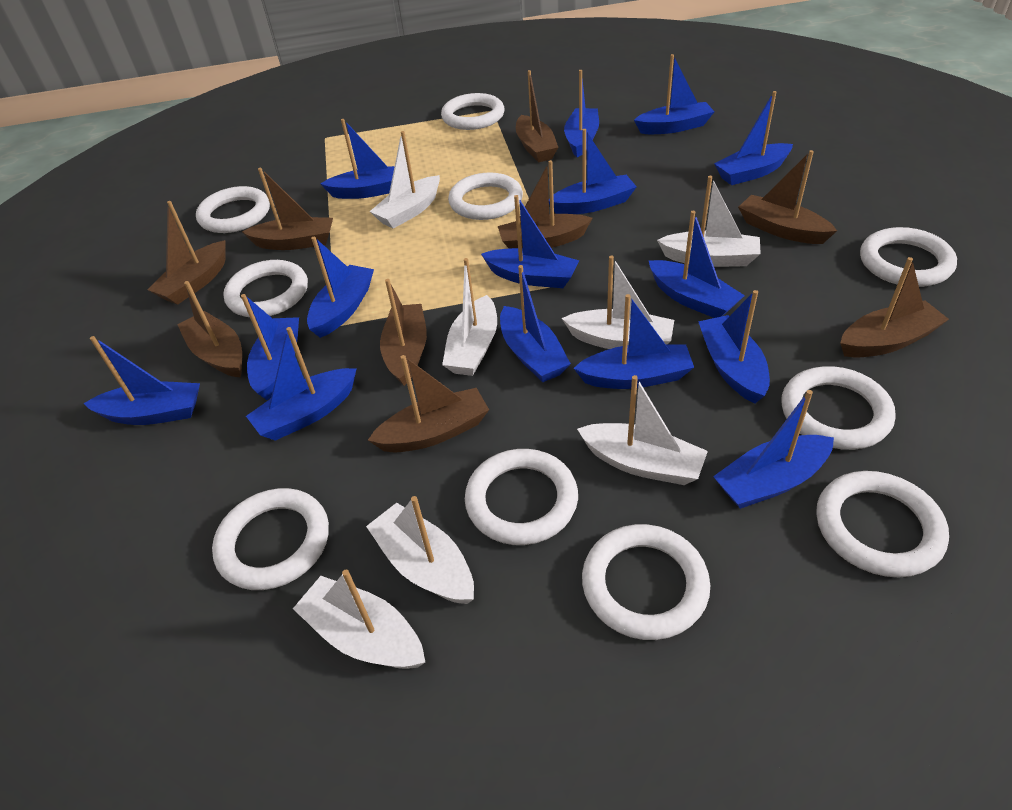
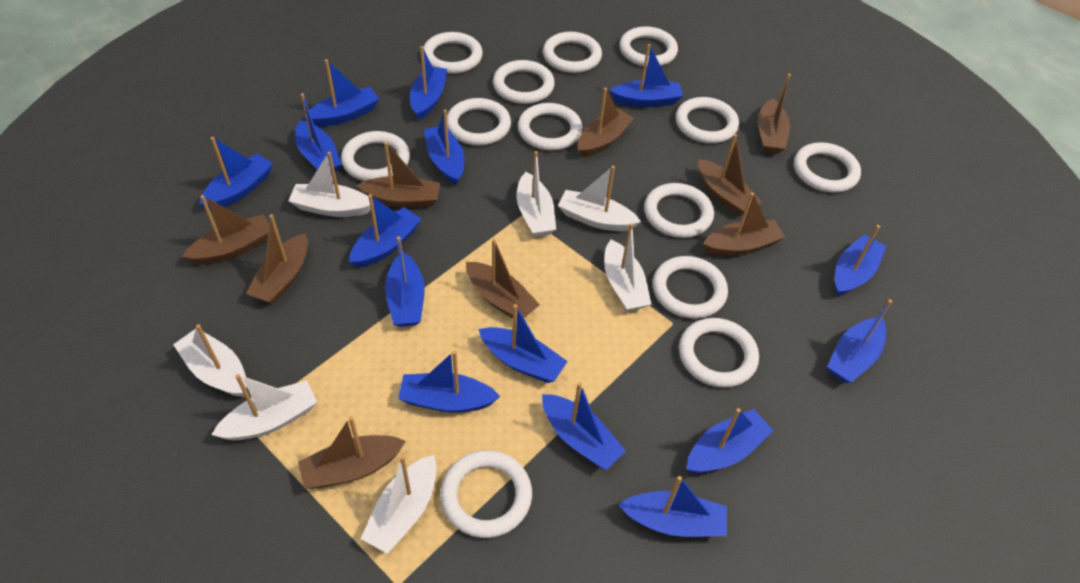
white ring: 10 -> 13

